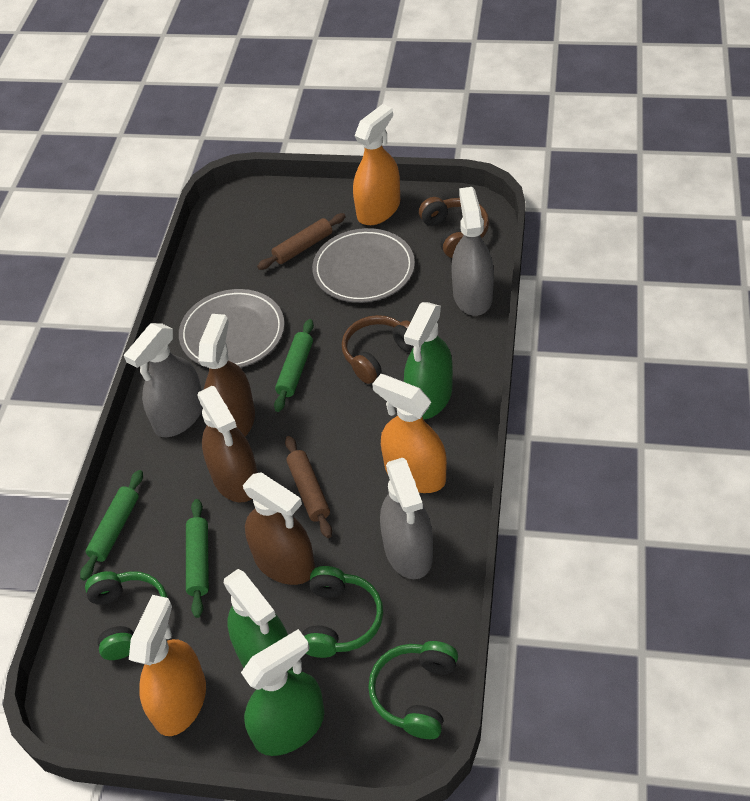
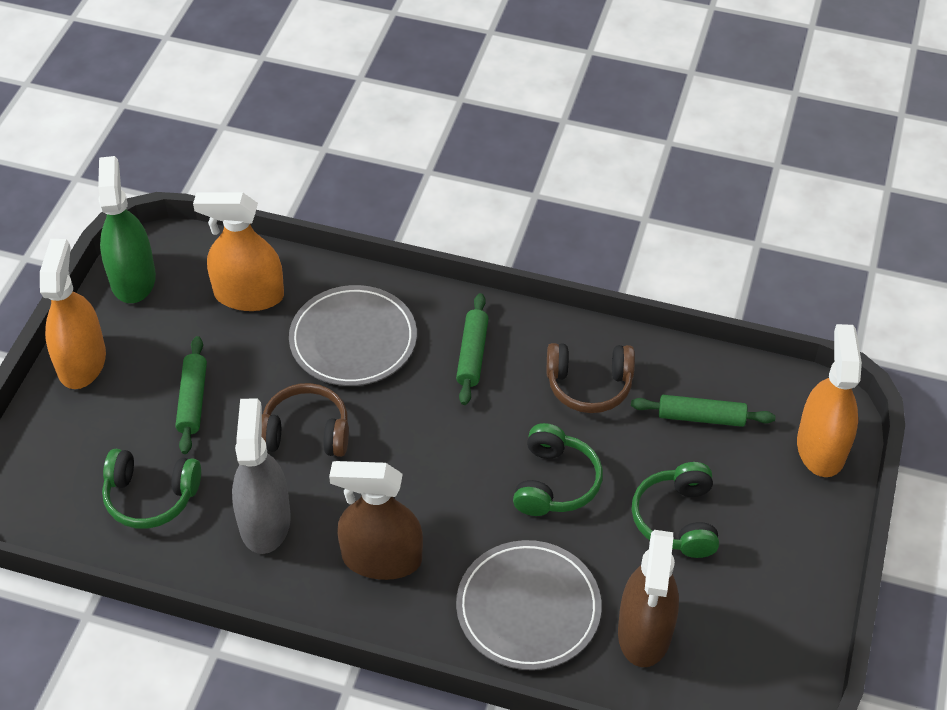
brown rolling pin: 2 -> 0
brown spray bottle: 3 -> 2
green spray bottle: 3 -> 1
grey spray bottle: 3 -> 1

